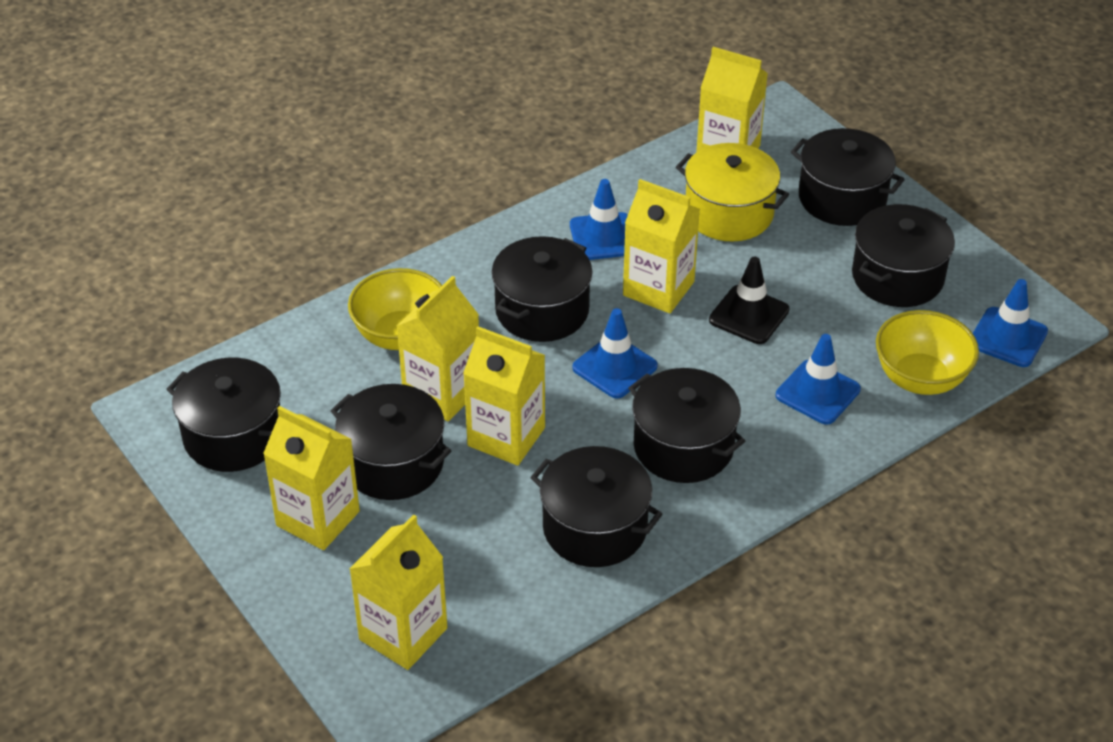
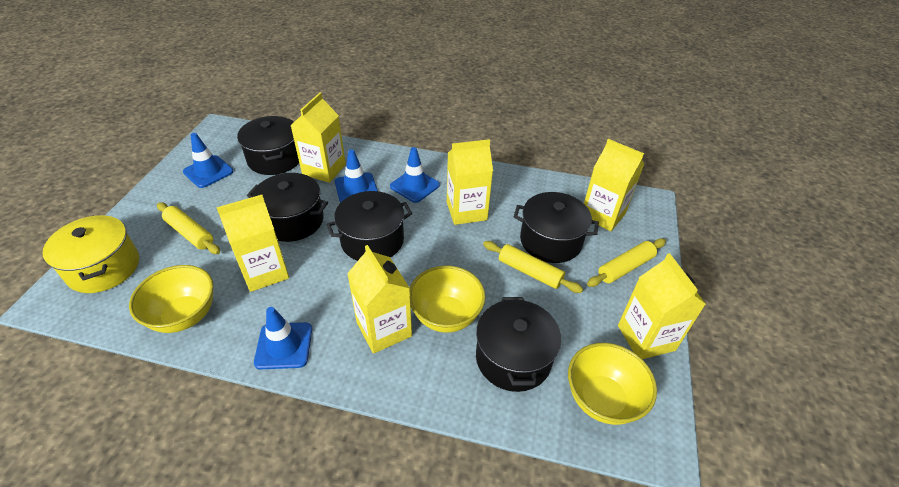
black pot: 7 -> 5
black traffic cone: 1 -> 0
yellow bowl: 2 -> 3
yellow rolling pin: 0 -> 3

